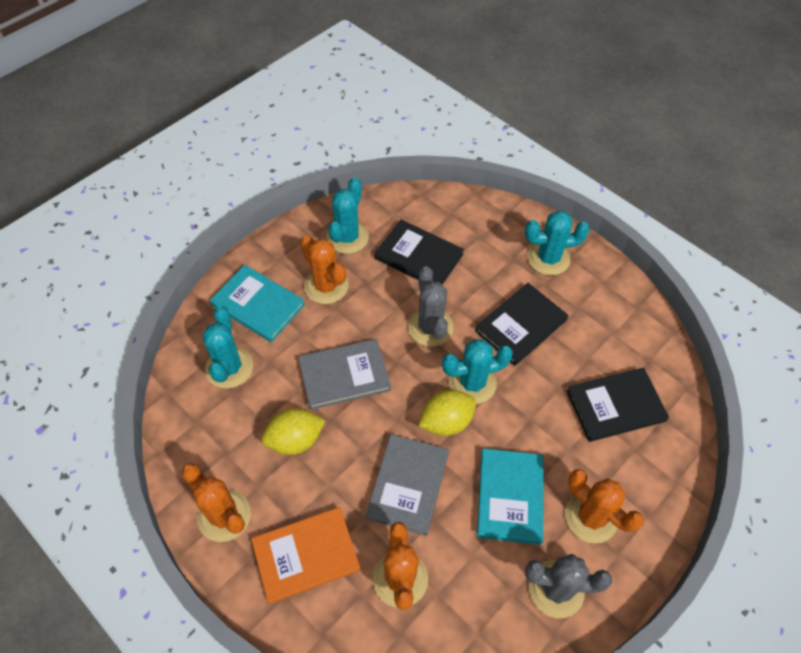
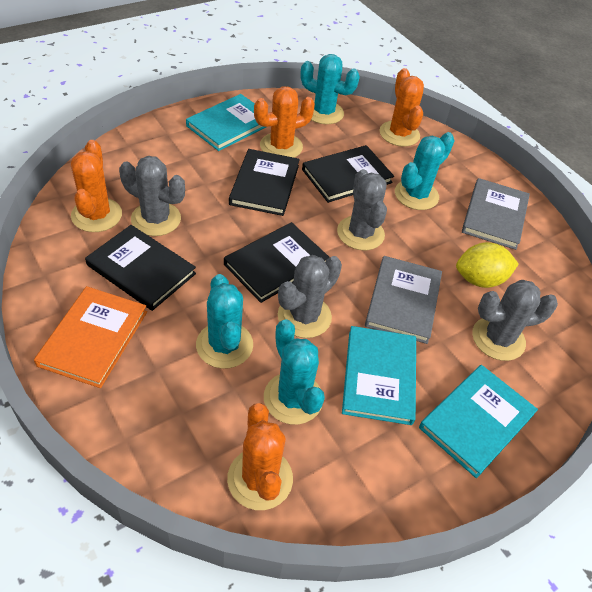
black book: 3 -> 4
grey cactus: 2 -> 4
turquoise book: 2 -> 3
yellow lemon: 2 -> 1

